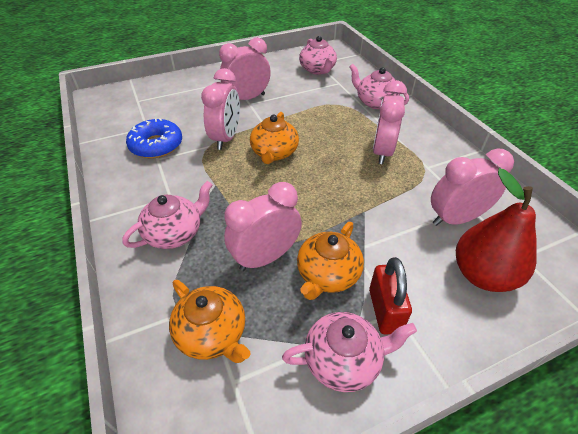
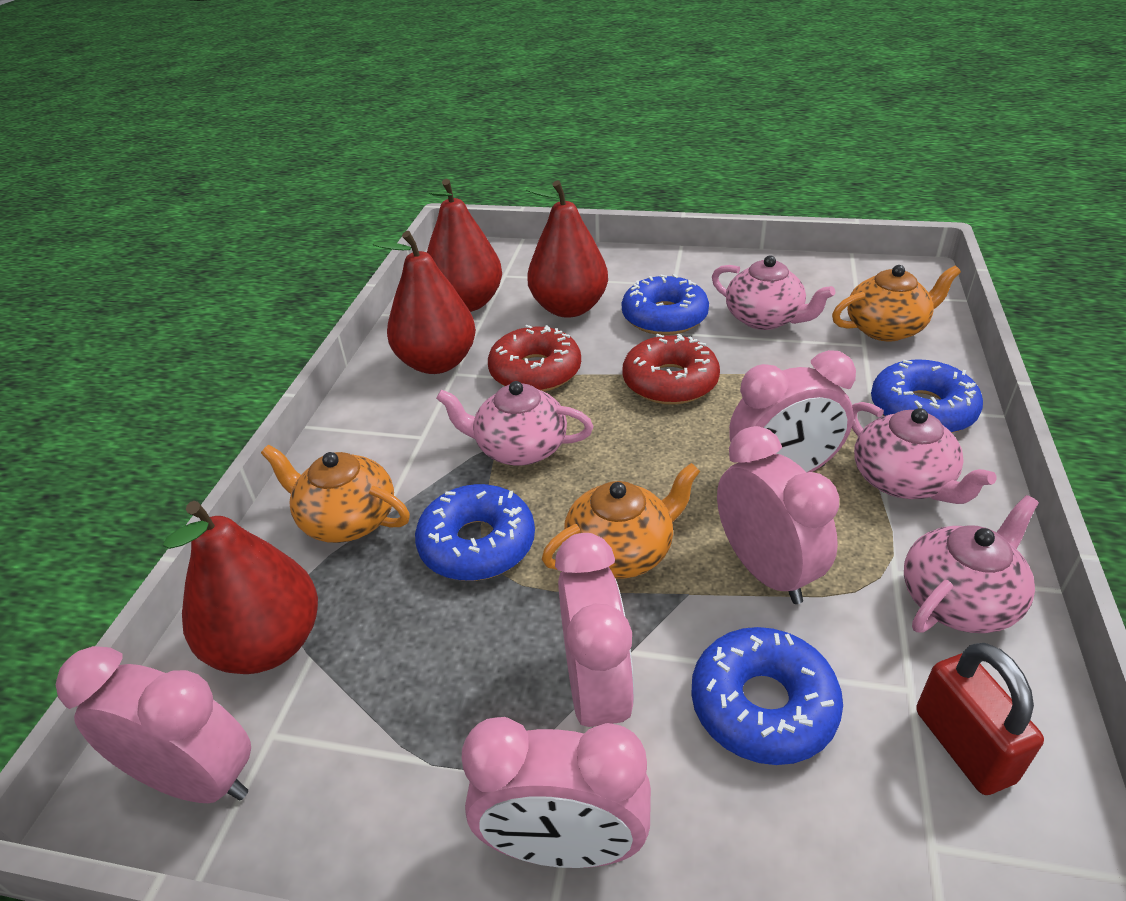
blue donut: 1 -> 4
red donut: 0 -> 2
red pear: 1 -> 4

